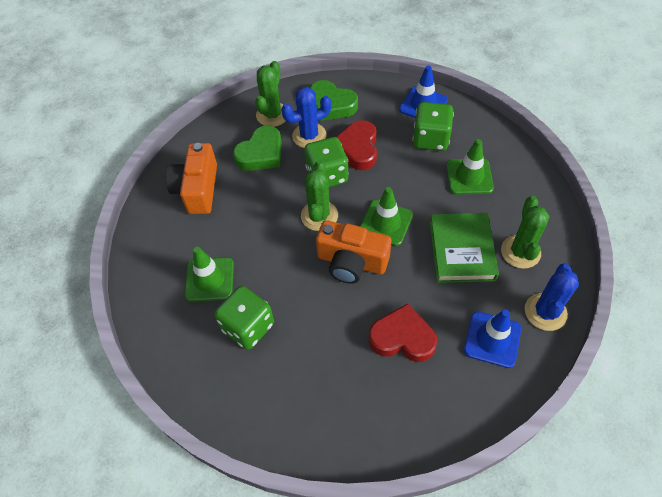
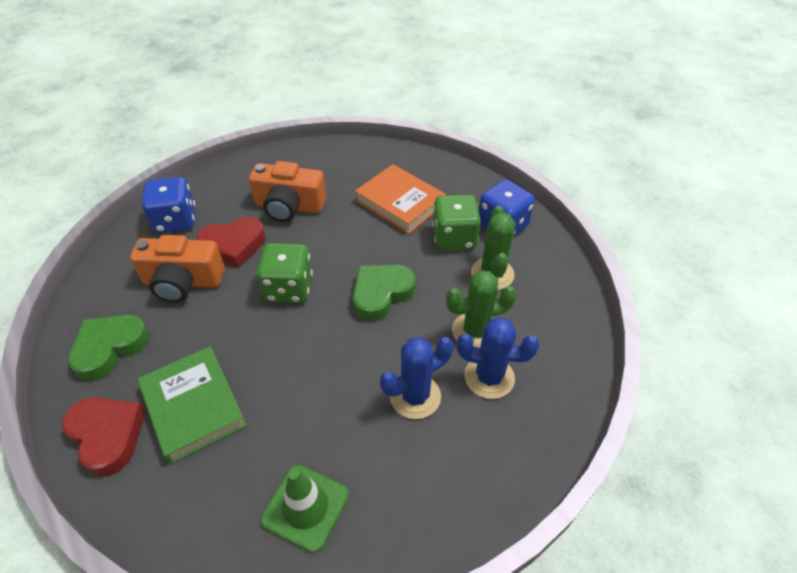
blue dice: 0 -> 2
blue traffic cone: 2 -> 0
green cactus: 3 -> 2
green dice: 3 -> 2
green traffic cone: 3 -> 1
orange book: 0 -> 1

